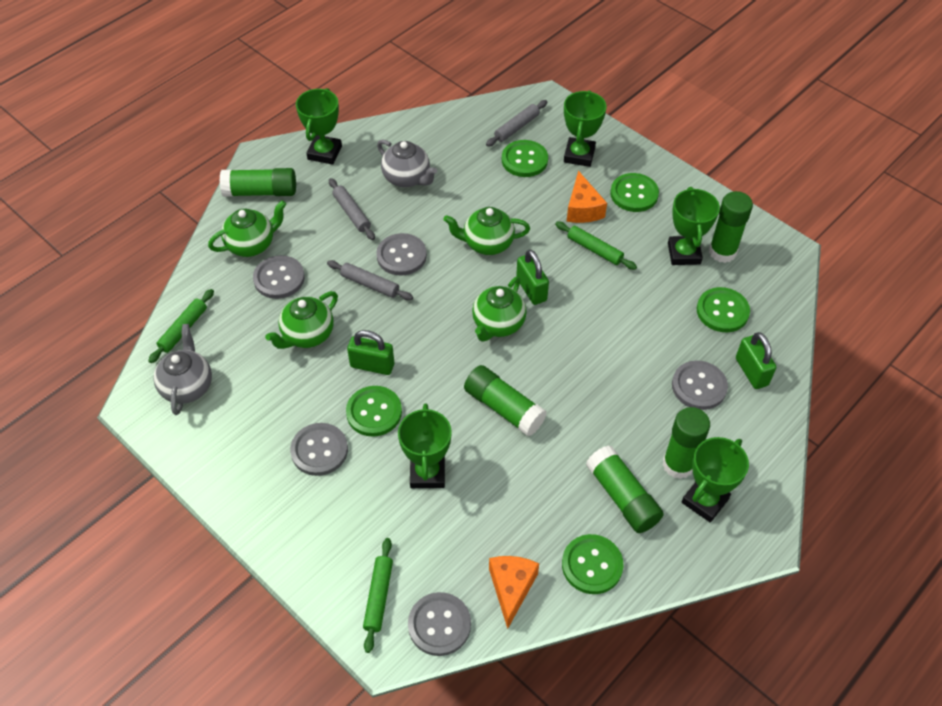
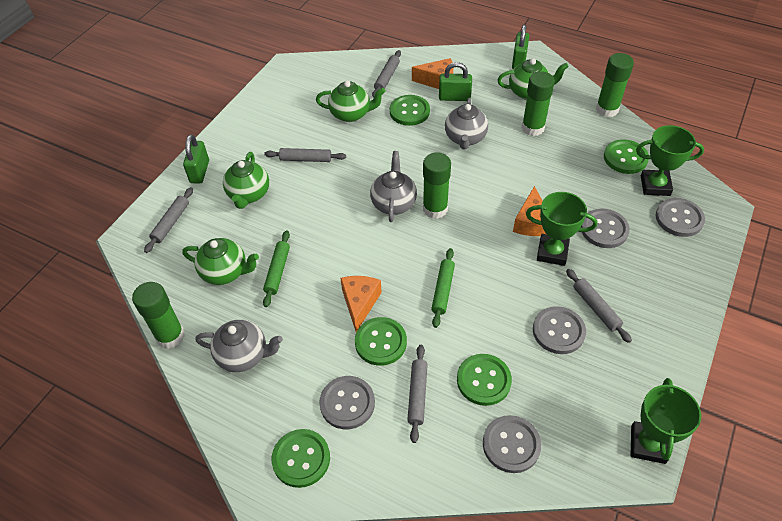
green glue stick: 5 -> 4
green rolling pin: 3 -> 2
green trophy: 5 -> 3
grey rolling pin: 3 -> 5
grey teapot: 2 -> 3
orange cheese: 2 -> 3

